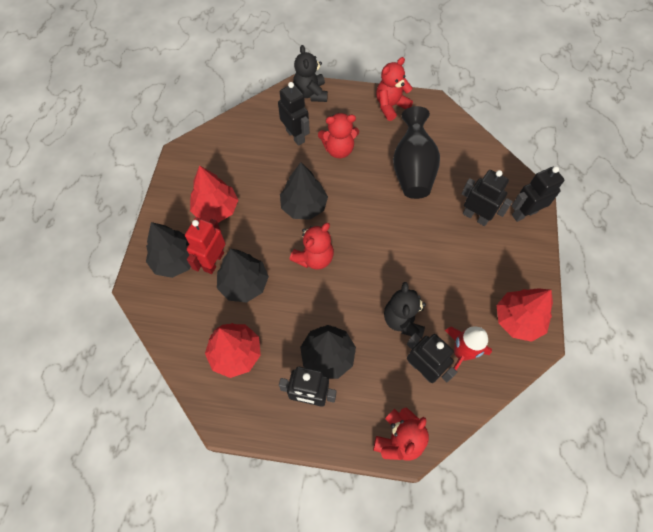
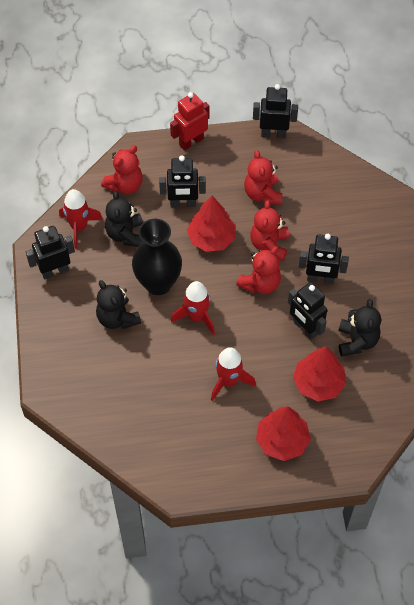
black teddy bear: 2 -> 3
black tree: 4 -> 0
red rocket: 1 -> 3

